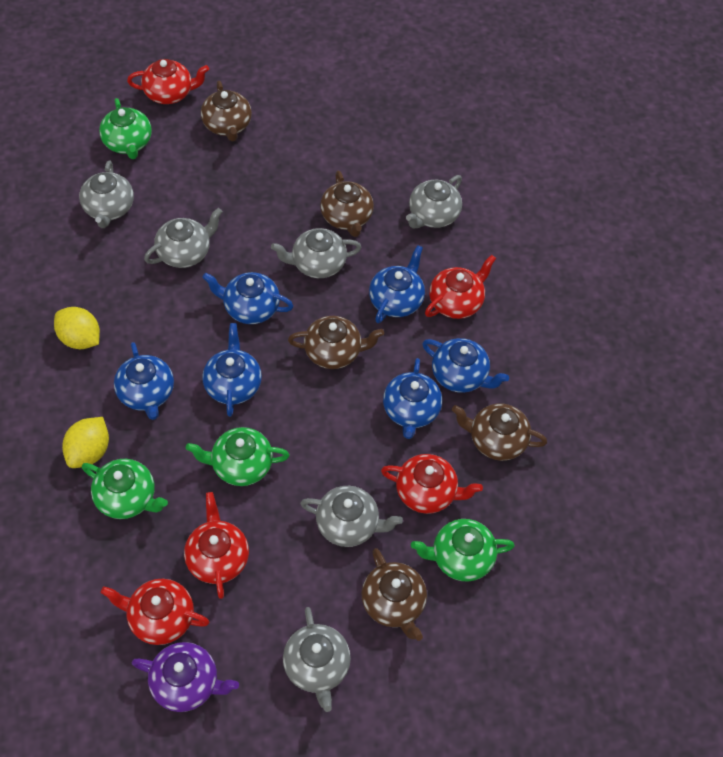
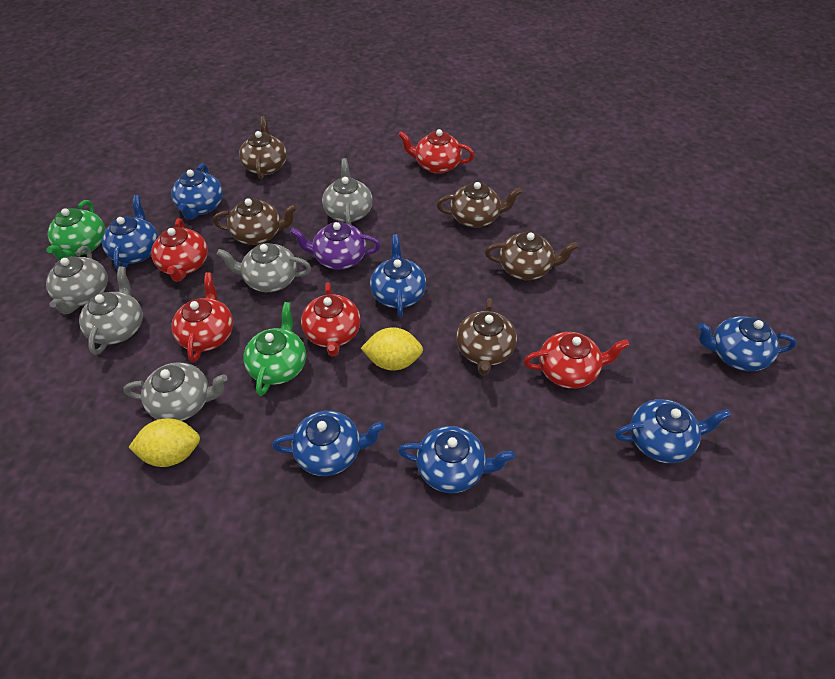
blue teapot: 6 -> 7
green teapot: 4 -> 2
grey teapot: 6 -> 5

